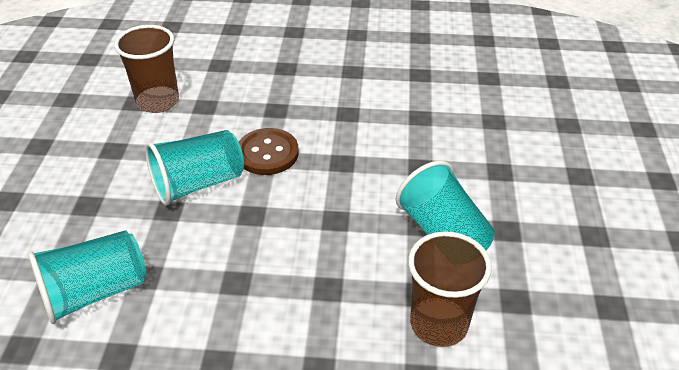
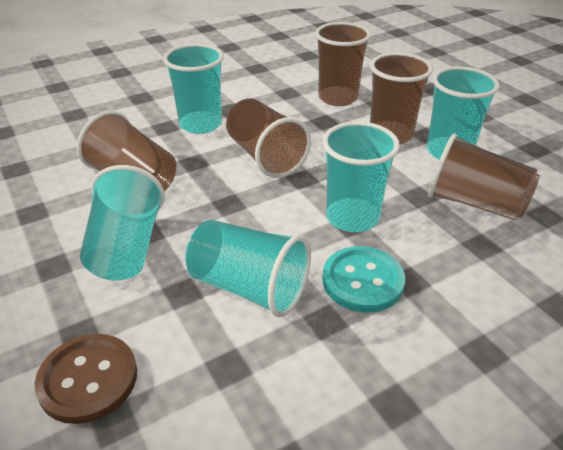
brown cup: 2 -> 5
turquoise button: 0 -> 1
turquoise cup: 3 -> 5

